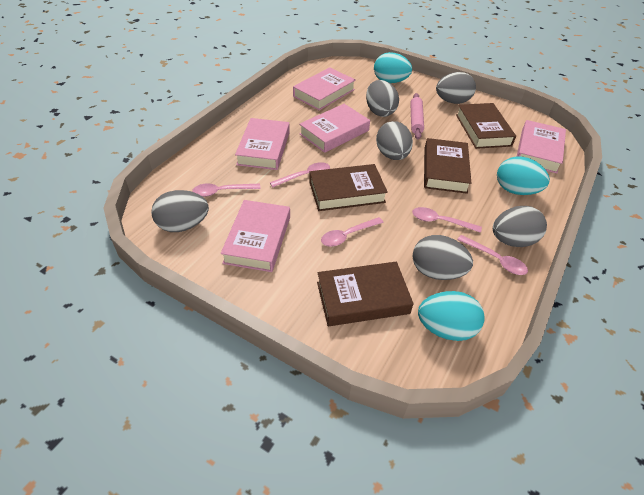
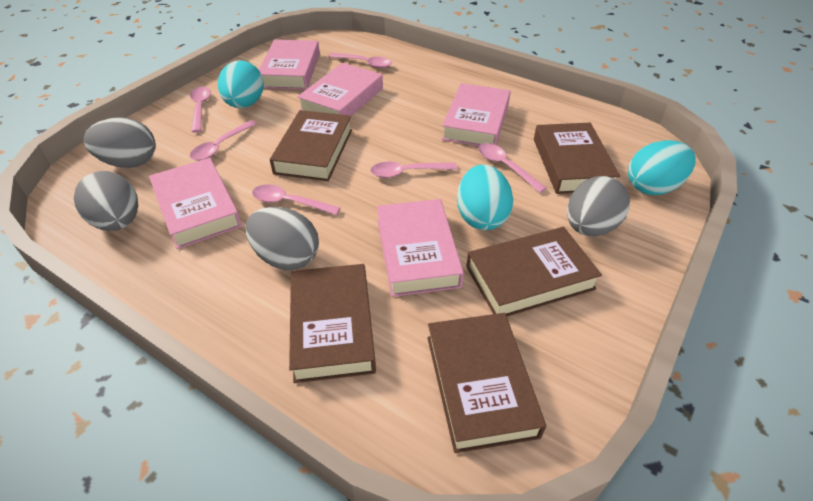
brown book: 4 -> 5
grey egg: 6 -> 4
pink rolling pin: 1 -> 0
pink spoon: 5 -> 6

